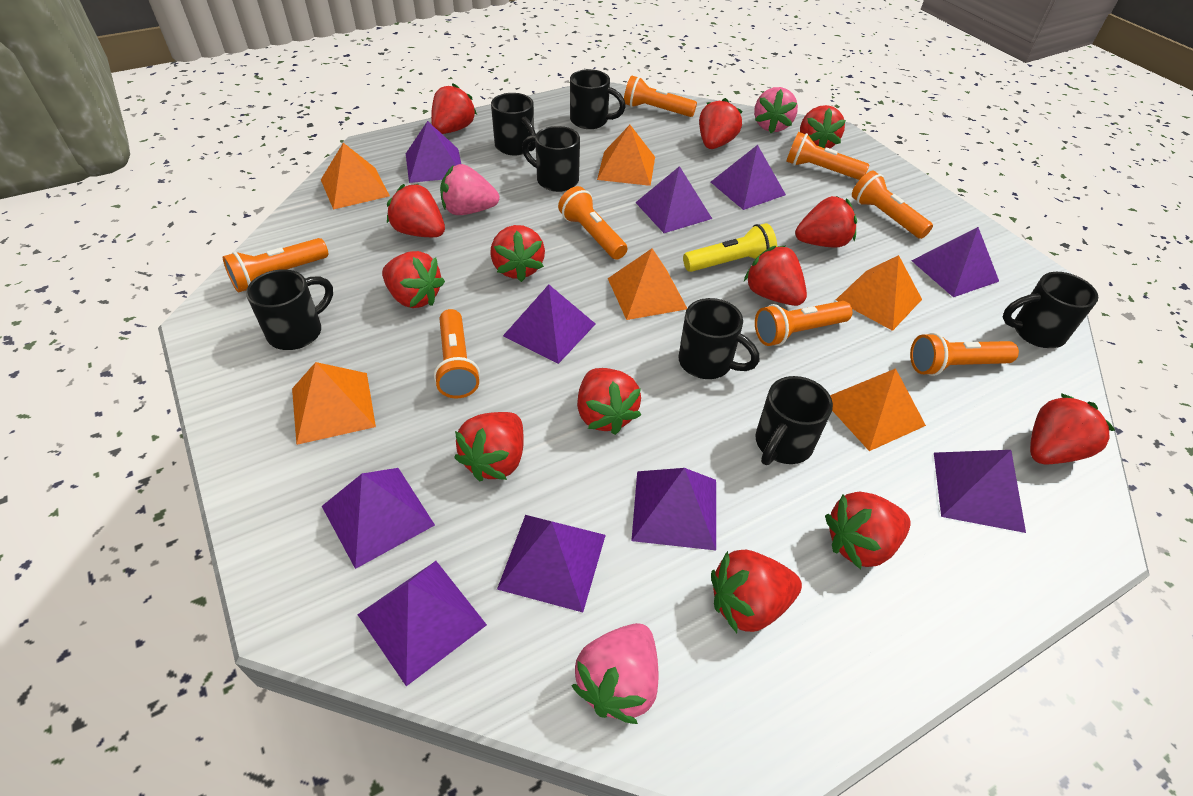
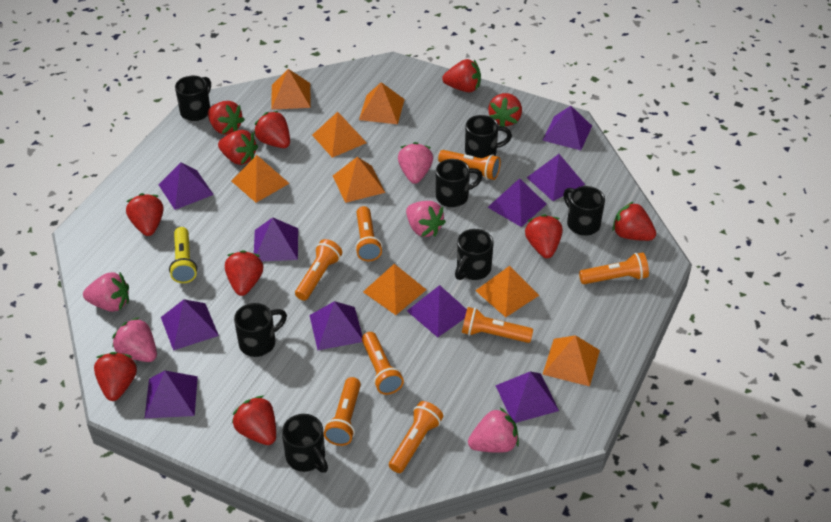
orange pyramid: 6 -> 8
pink strawberry: 3 -> 5
red strawberry: 13 -> 11

